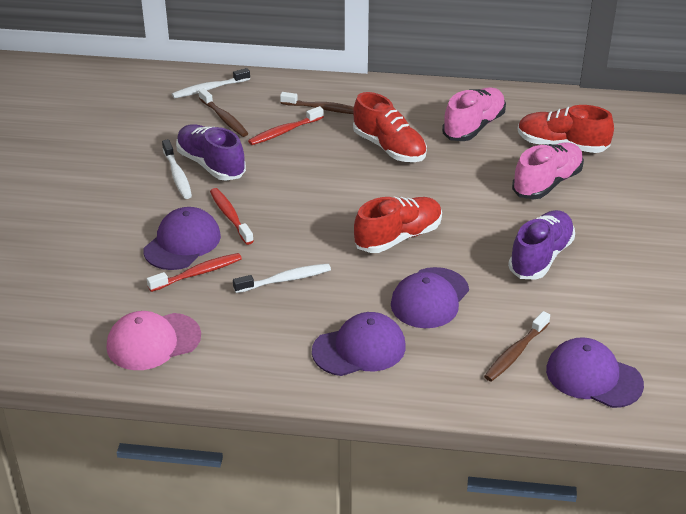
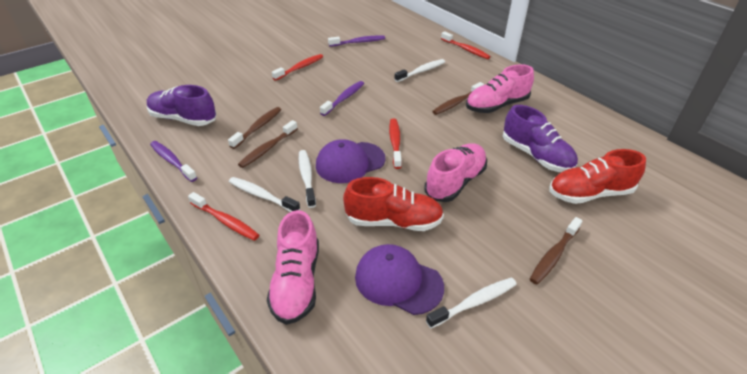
brown toothbrush: 3 -> 4
pink cap: 1 -> 0
pink shoe: 2 -> 3
purple cap: 4 -> 2
purple toothbrush: 0 -> 3
red shoe: 3 -> 2
red toothbrush: 3 -> 4
white toothbrush: 3 -> 4

